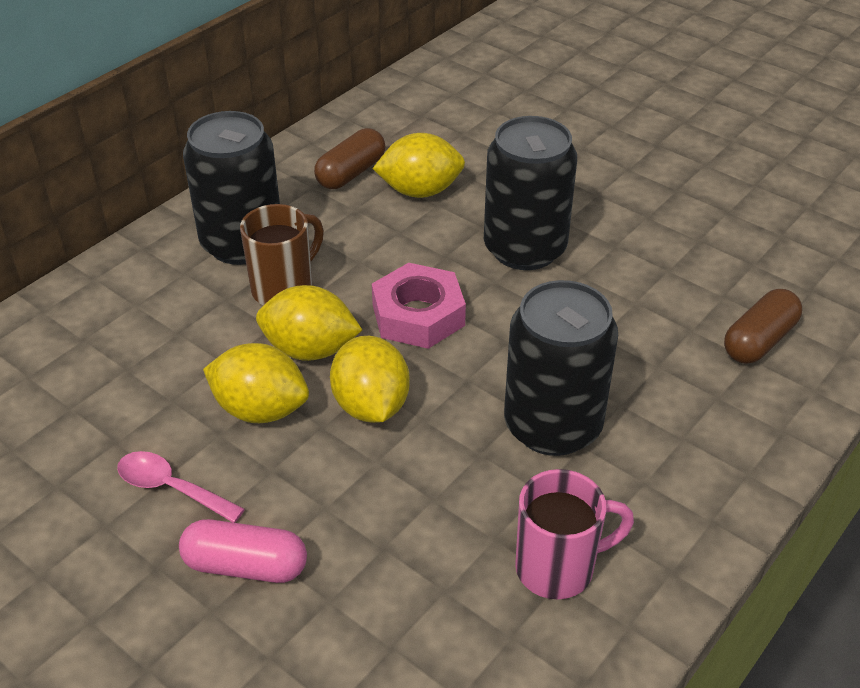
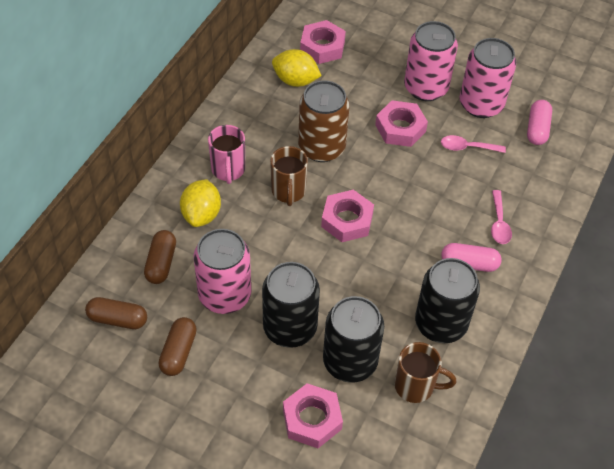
brown can: 0 -> 1
brown capsule: 2 -> 3
brown mug: 1 -> 2
pink can: 0 -> 3
pink capsule: 1 -> 2
pink nut: 1 -> 4
pink spoon: 1 -> 2
yellow lemon: 4 -> 2

